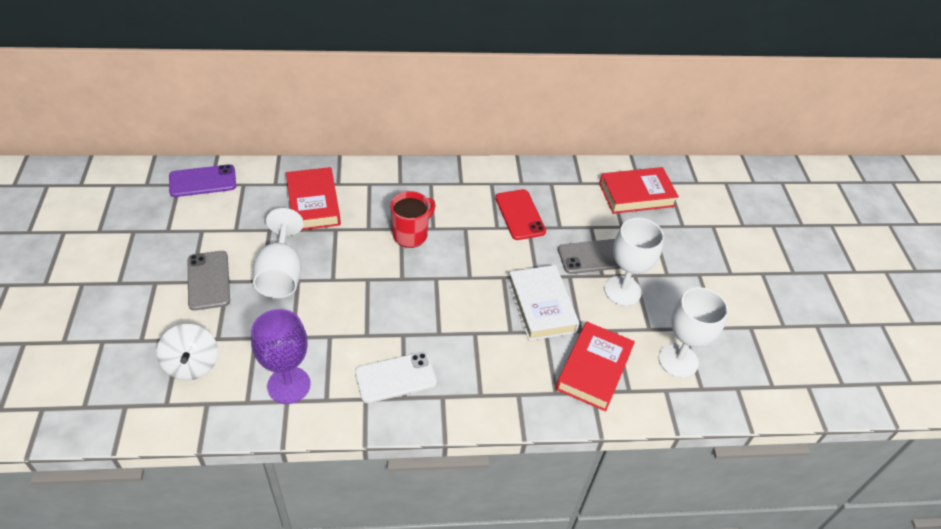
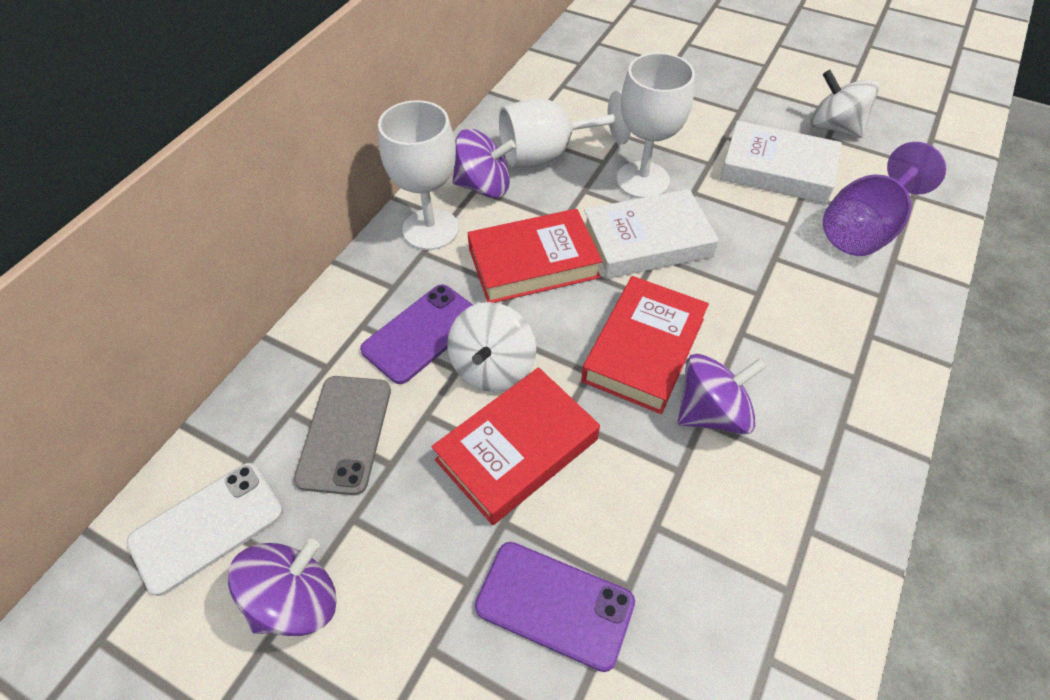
grey phone: 2 -> 1
purple phone: 1 -> 2
purple spinning top: 0 -> 3
red mug: 1 -> 0
red phone: 1 -> 0
white book: 1 -> 2
white spinning top: 1 -> 2

